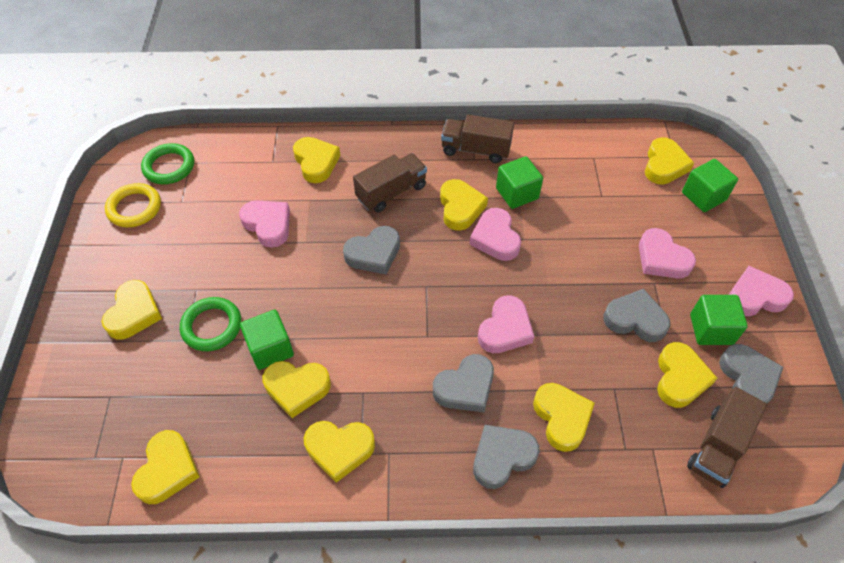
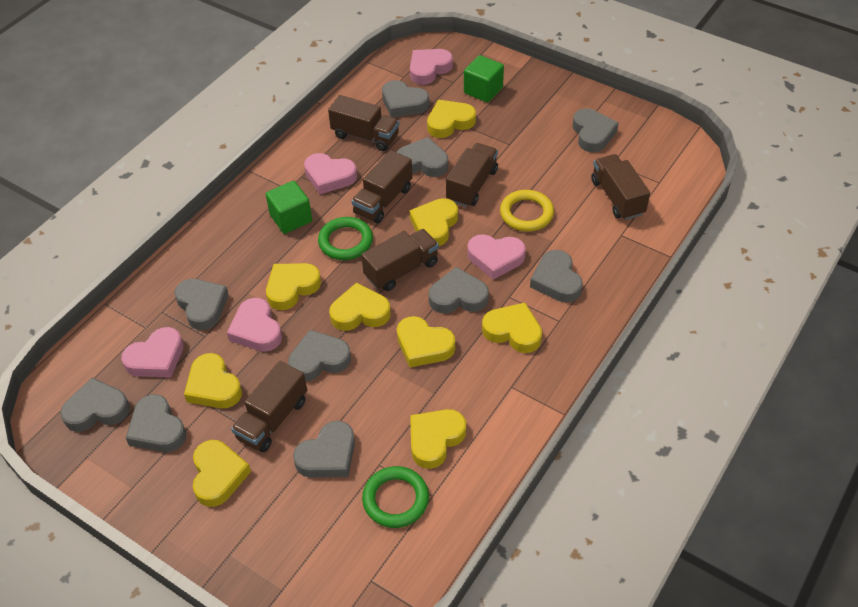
brown truck: 3 -> 6
green cube: 4 -> 2
grey heart: 5 -> 10

